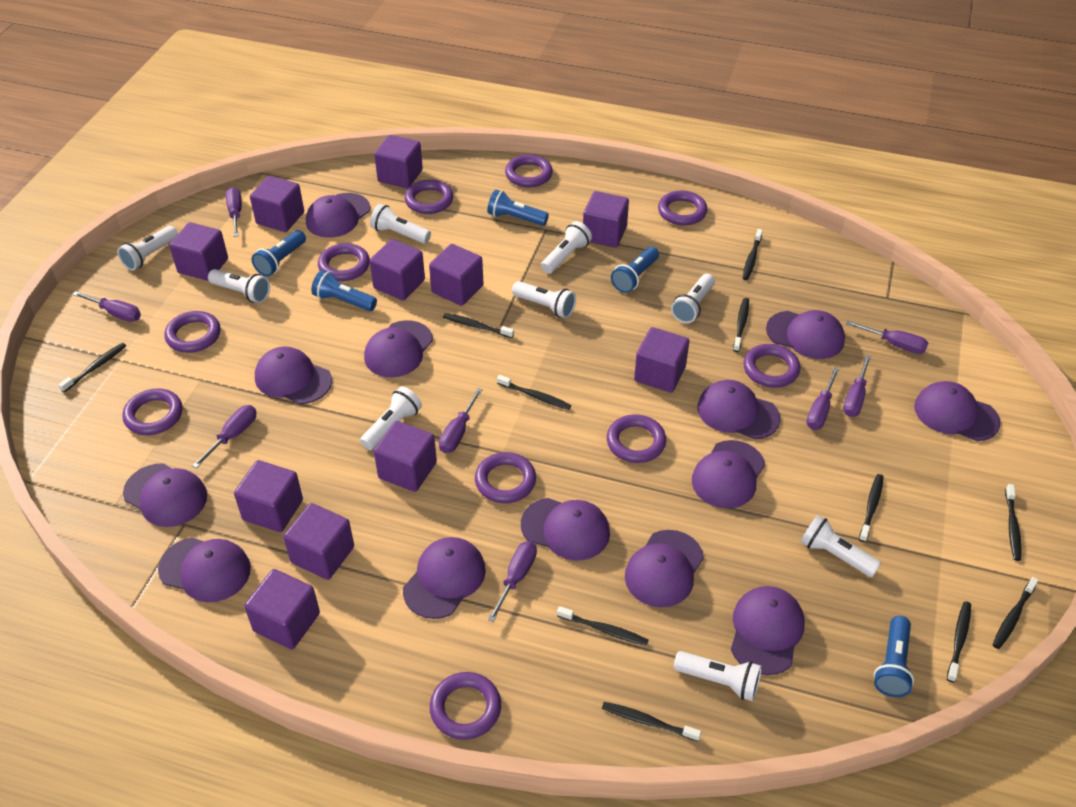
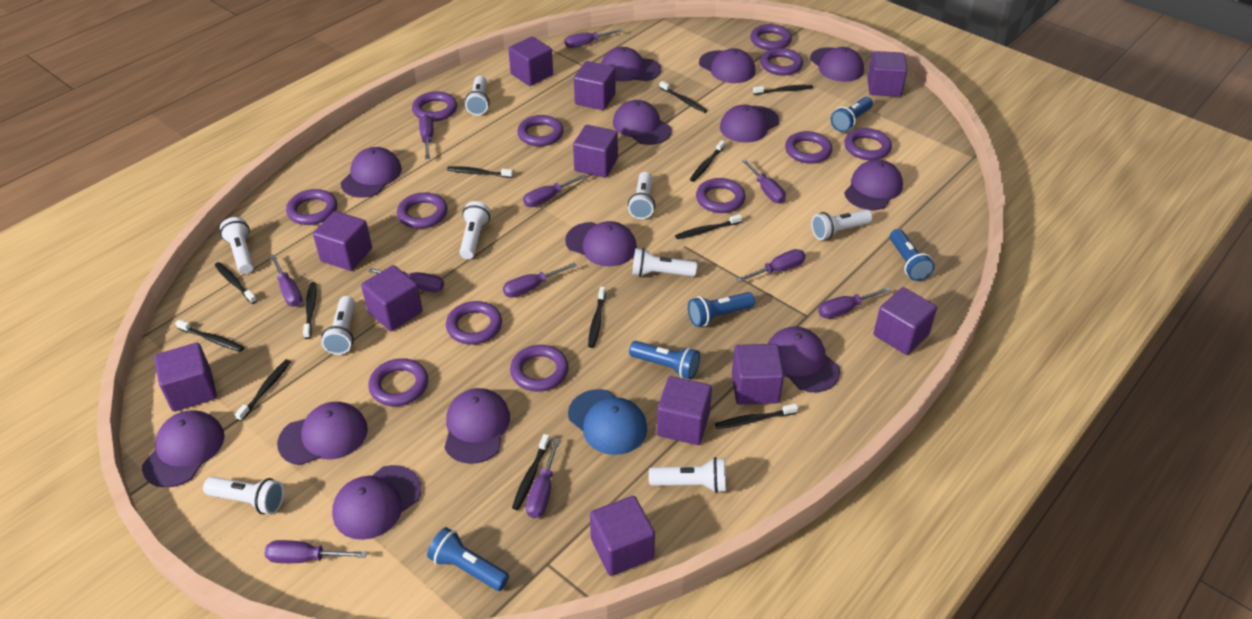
black toothbrush: 11 -> 12
blue cap: 0 -> 1
purple ring: 10 -> 12
purple screwdriver: 8 -> 11

